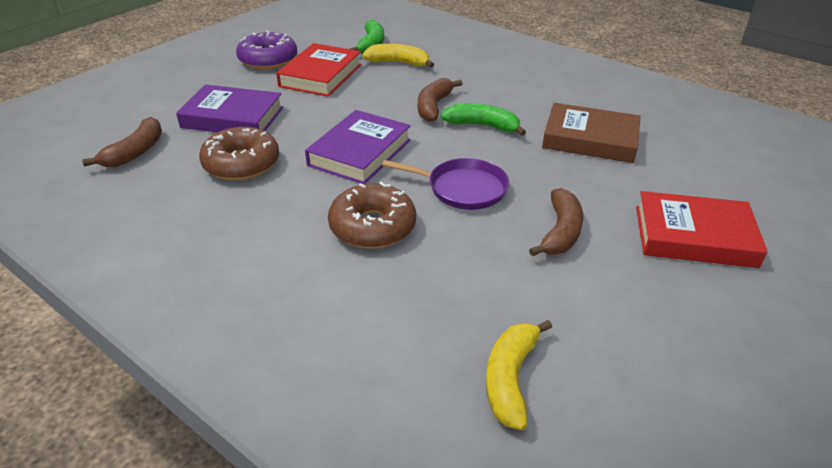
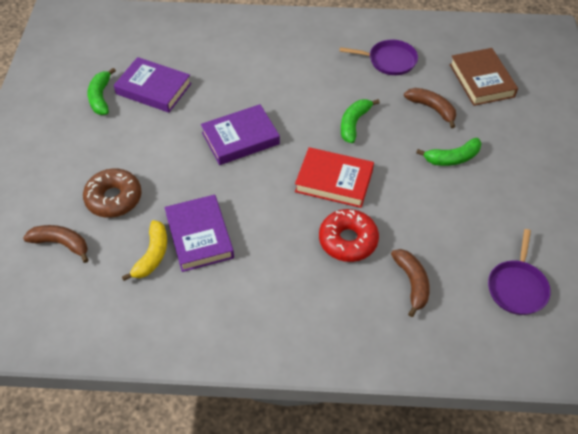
brown donut: 2 -> 1
green banana: 2 -> 3
purple book: 2 -> 3
purple donut: 1 -> 0
purple pan: 1 -> 2
red book: 2 -> 1
red donut: 0 -> 1
yellow banana: 2 -> 1

